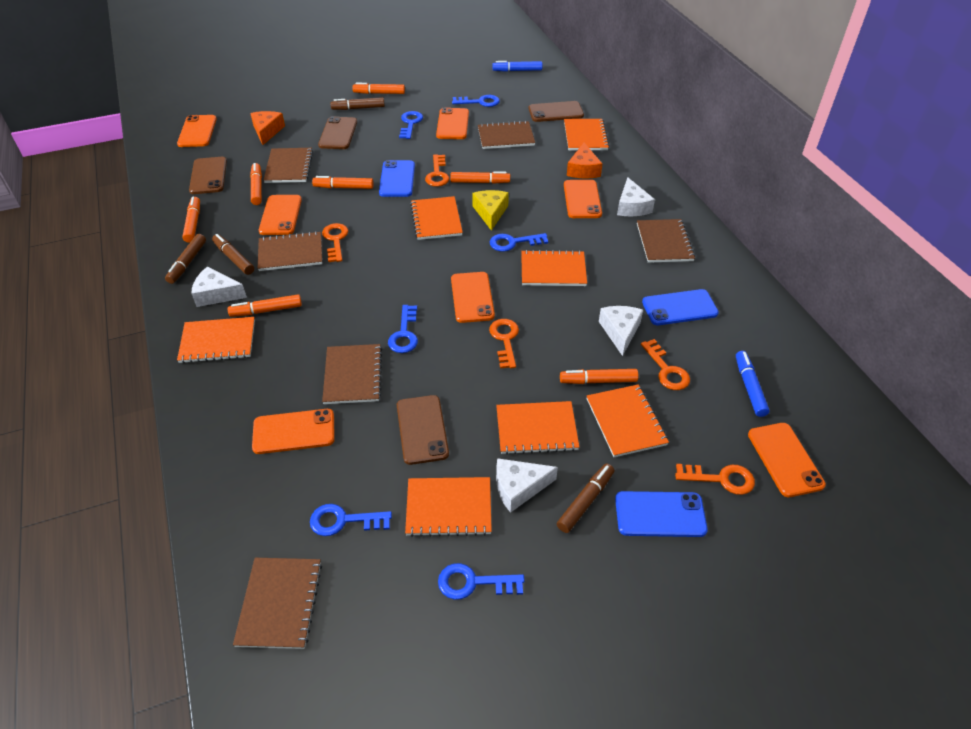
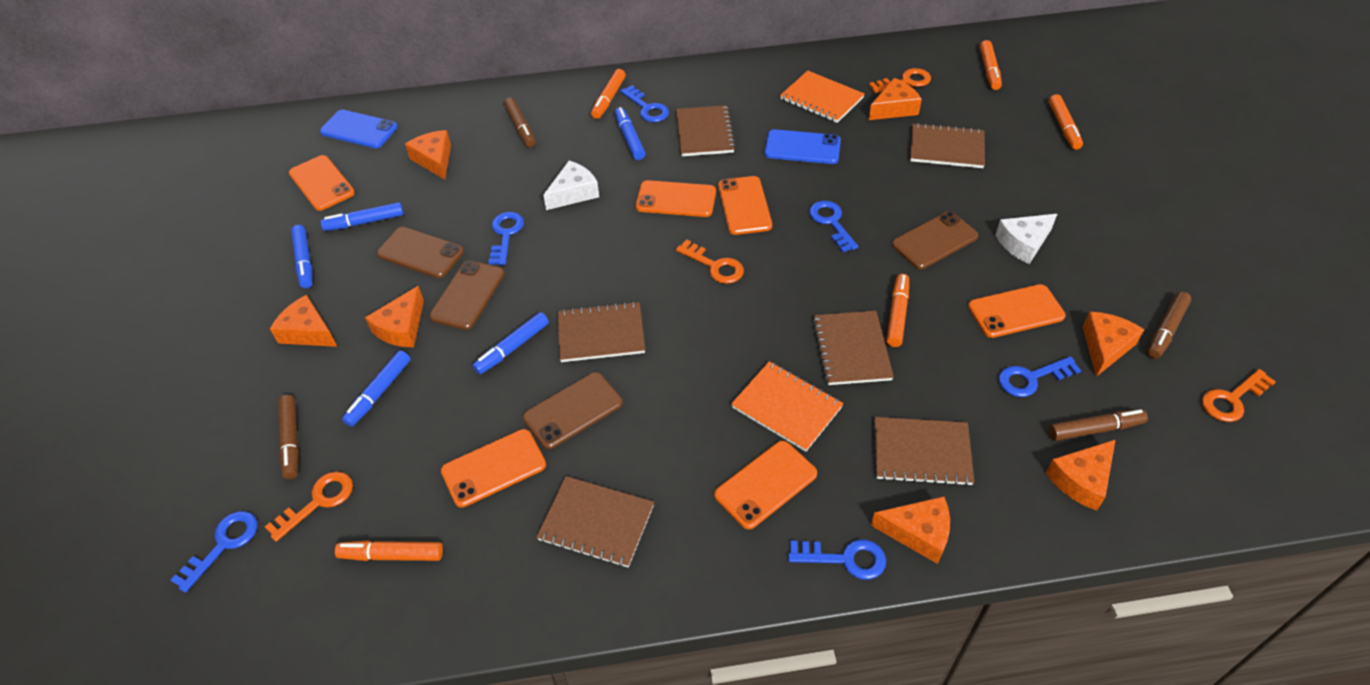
blue marker: 2 -> 5
blue phone: 3 -> 2
orange cheese: 2 -> 7
orange key: 5 -> 4
orange marker: 7 -> 5
orange notebook: 7 -> 2
orange phone: 7 -> 6
white cheese: 4 -> 2
yellow cheese: 1 -> 0

